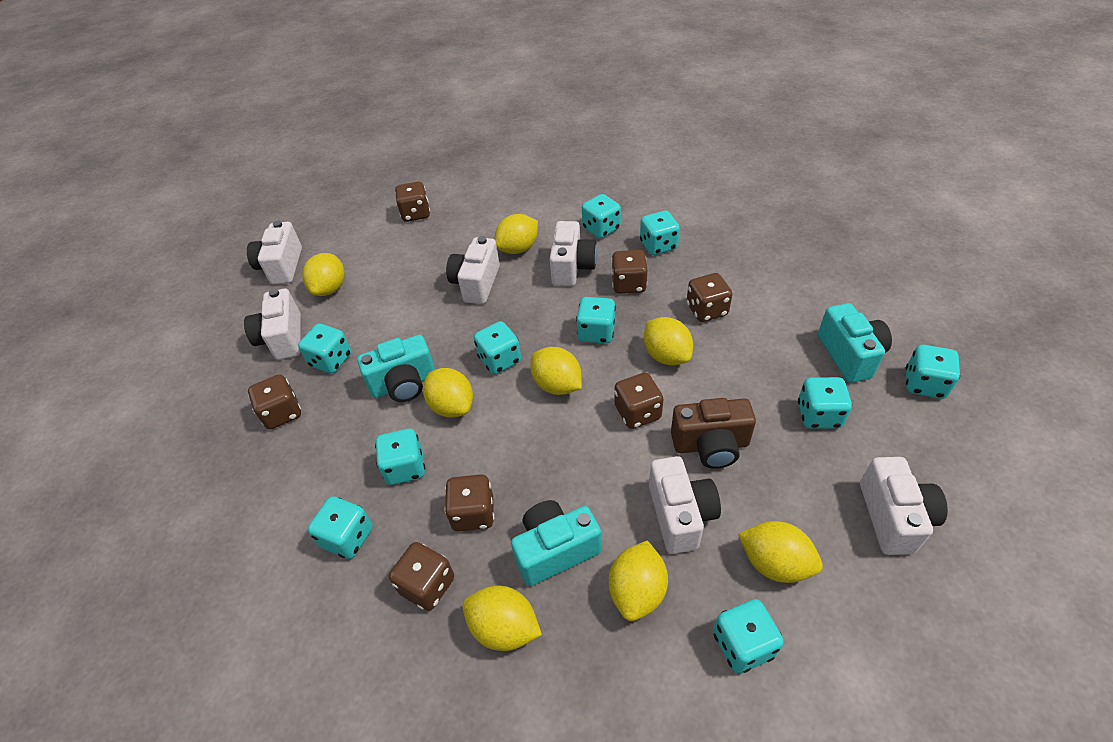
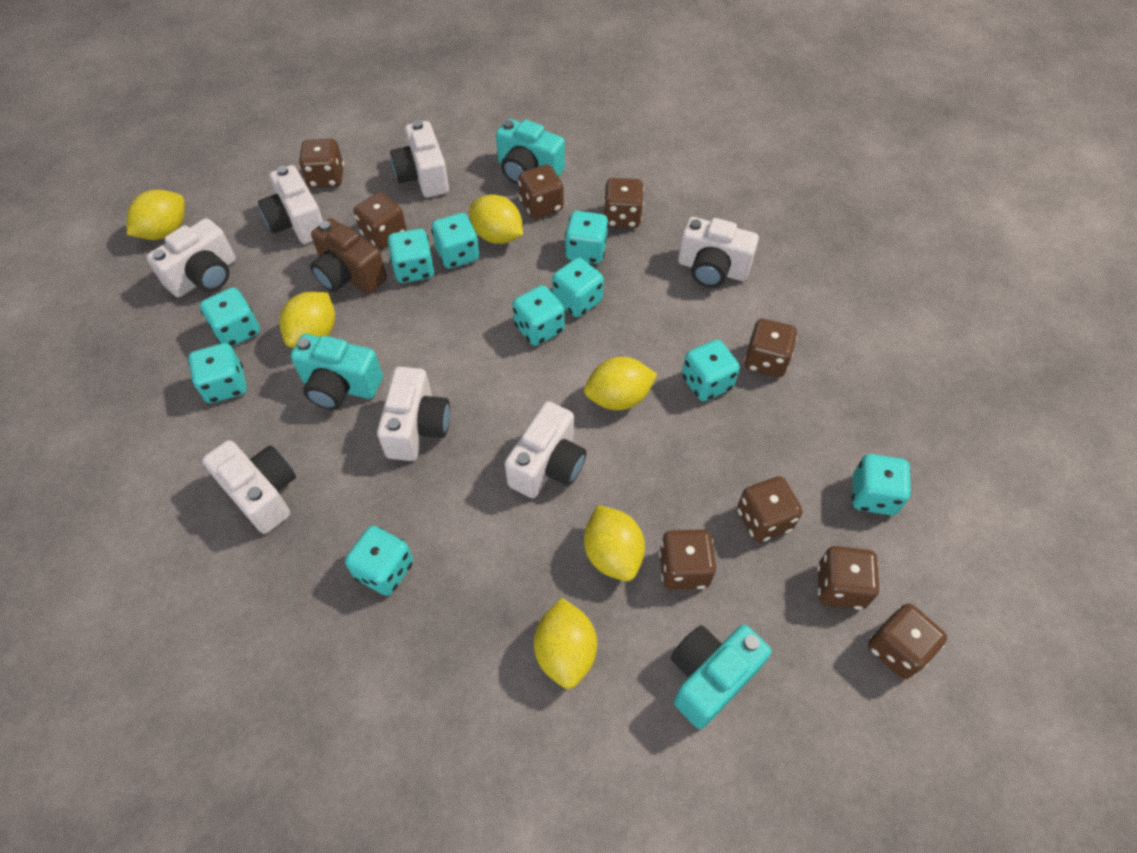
brown dice: 7 -> 9
white camera: 6 -> 7
yellow lemon: 8 -> 6

